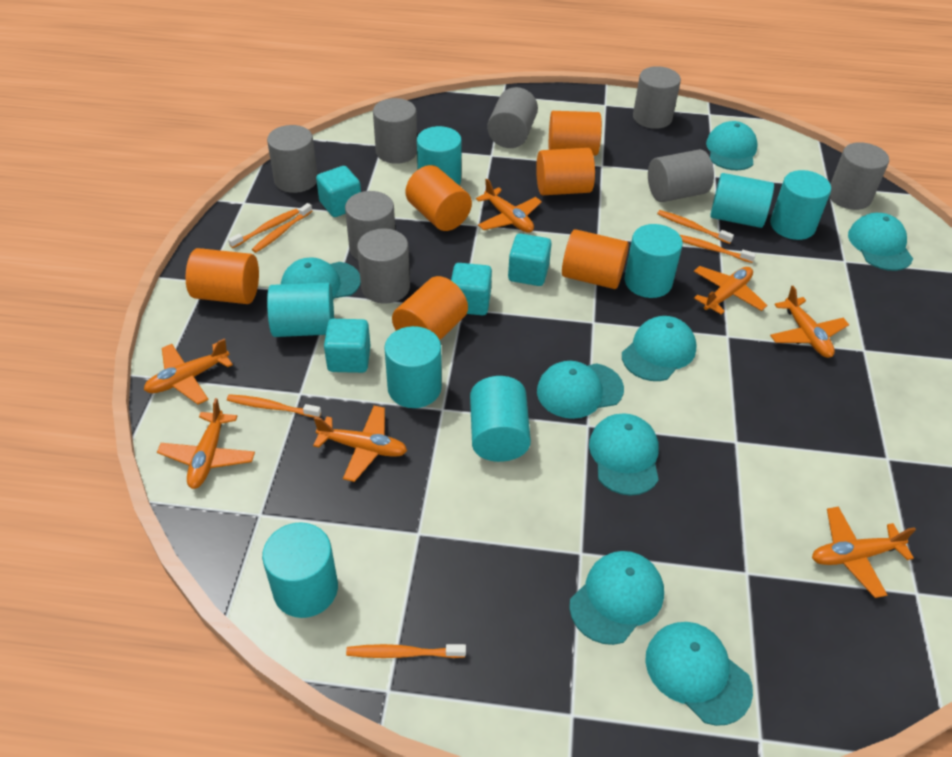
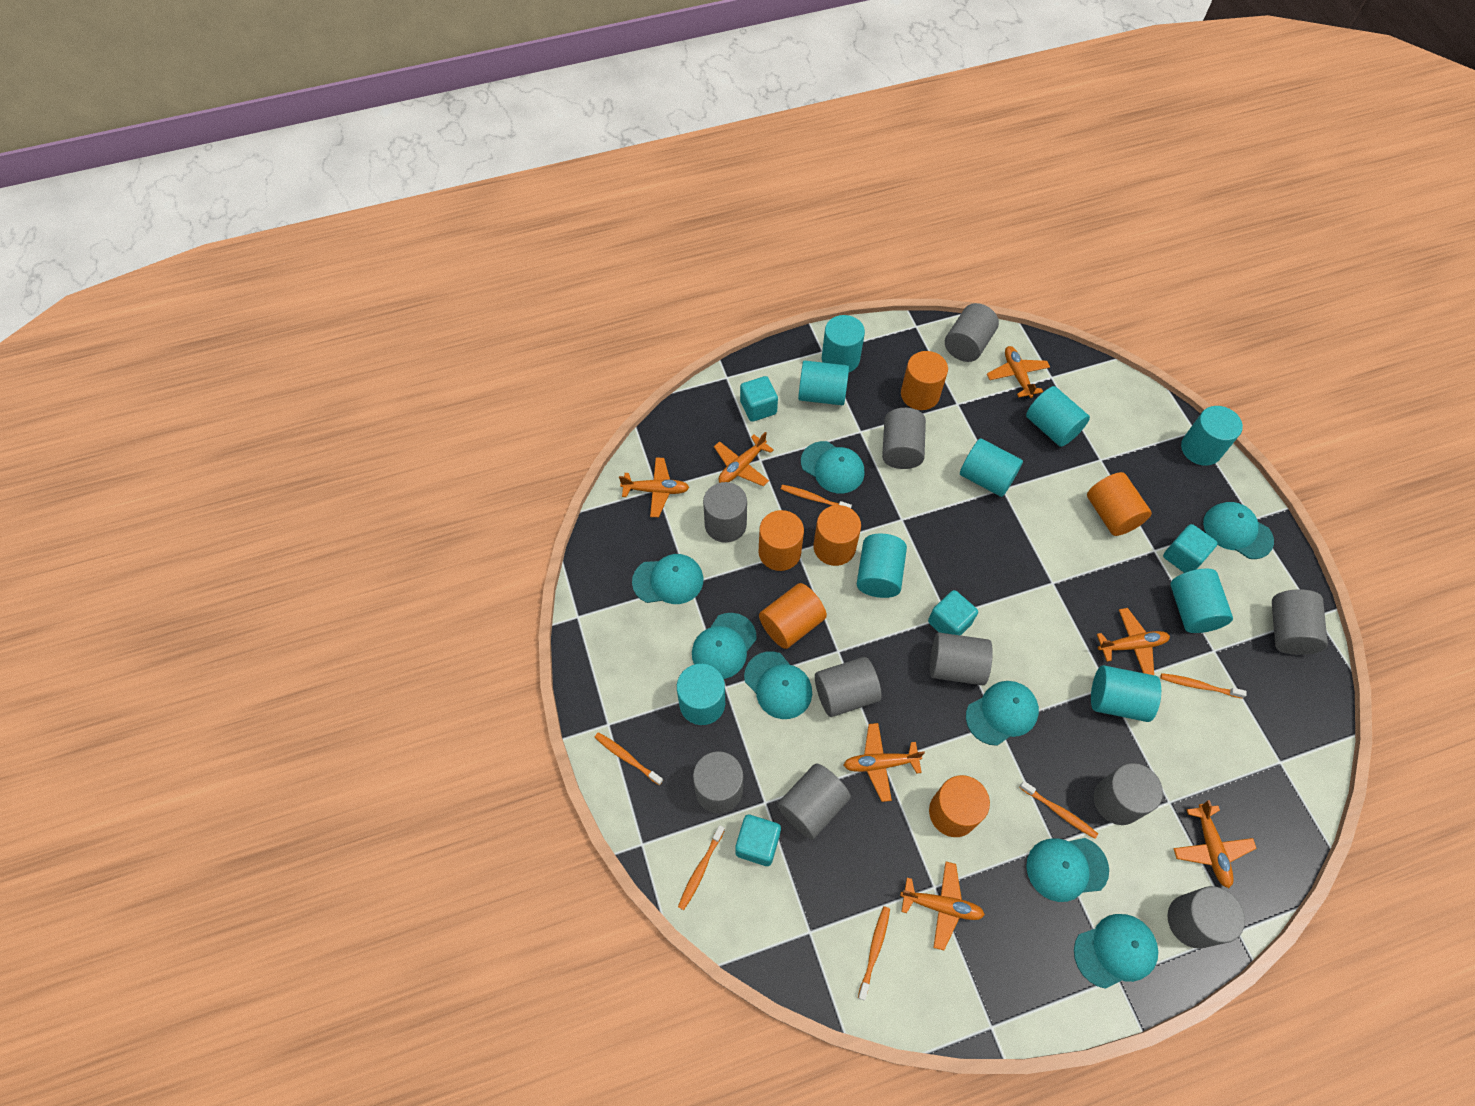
grey cylinder: 8 -> 10
turquoise cylinder: 8 -> 9

